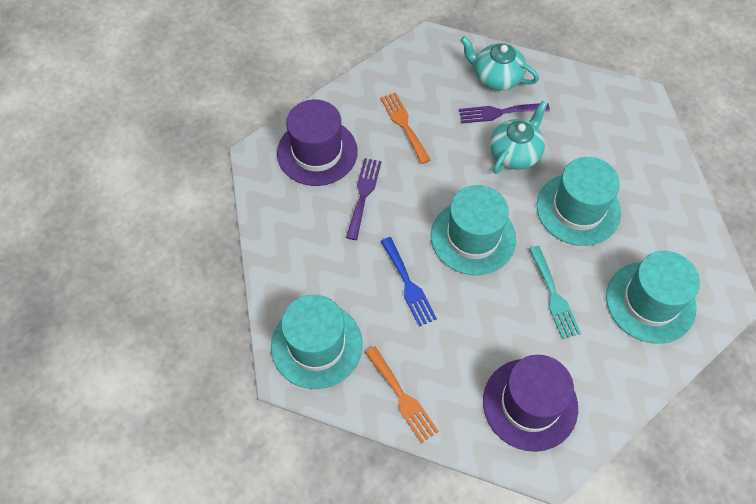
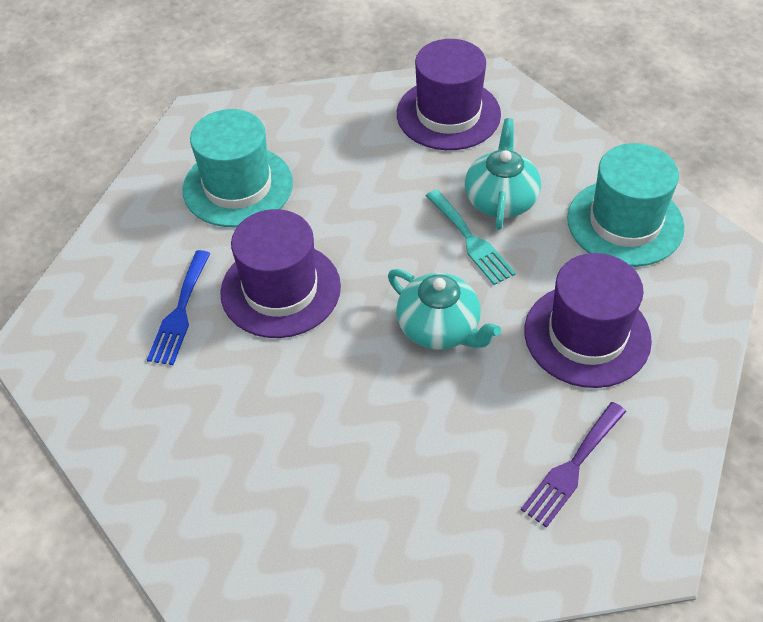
orange fork: 2 -> 0
purple fork: 2 -> 1
purple hat: 2 -> 3
turquoise hat: 4 -> 2

